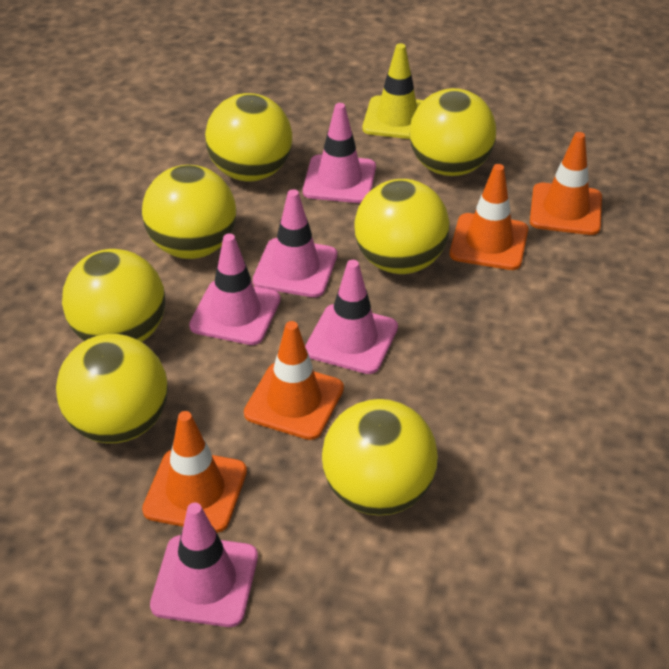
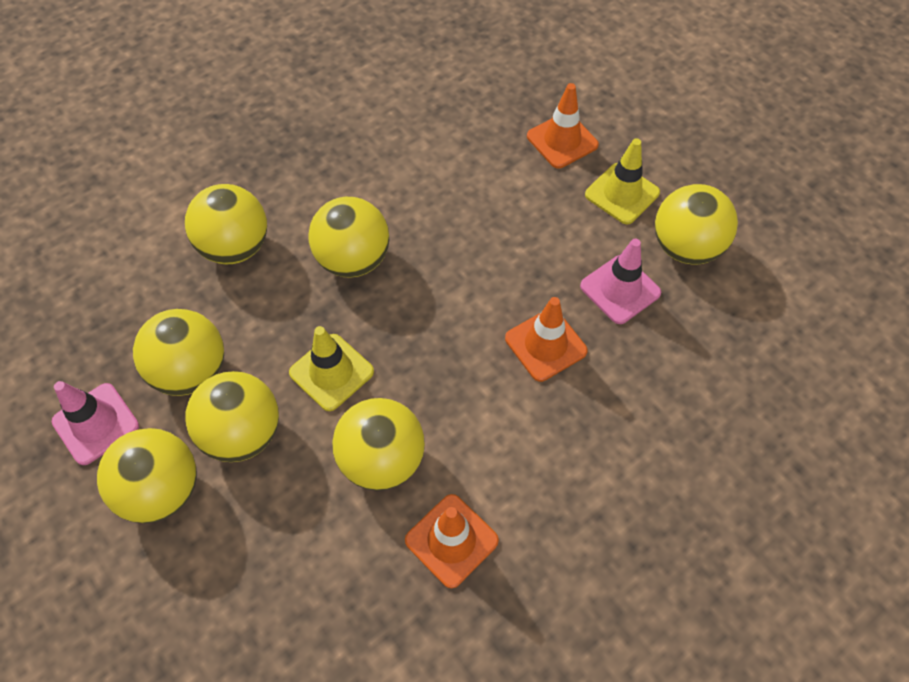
orange traffic cone: 4 -> 3
pink traffic cone: 5 -> 2
yellow traffic cone: 1 -> 2

